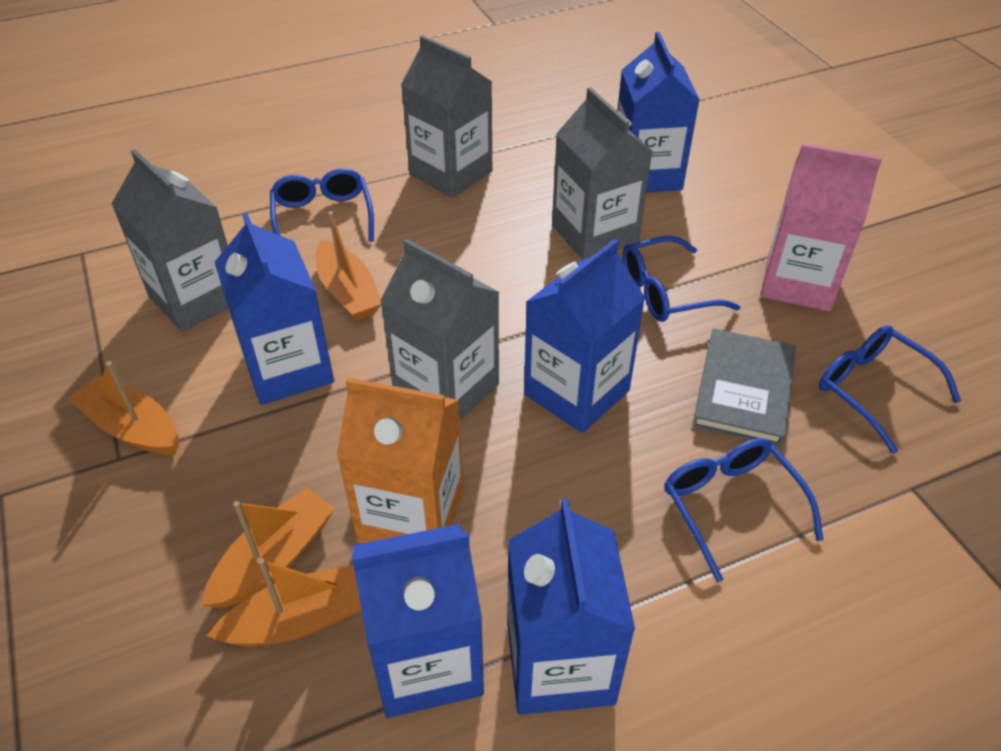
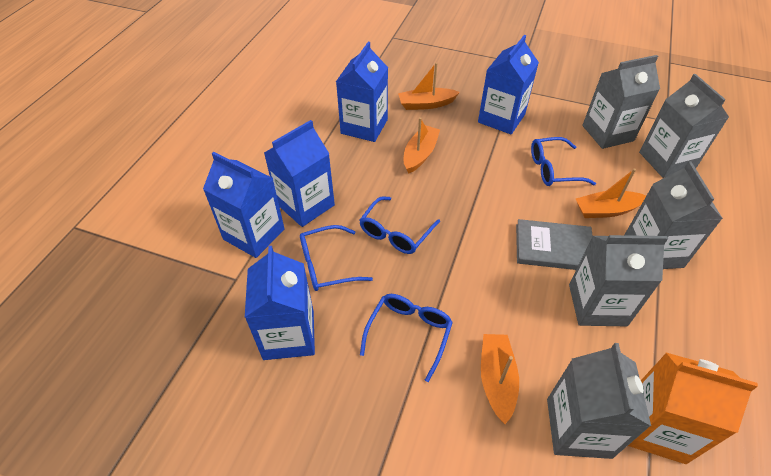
grey carton: 4 -> 5
pink carton: 1 -> 0

